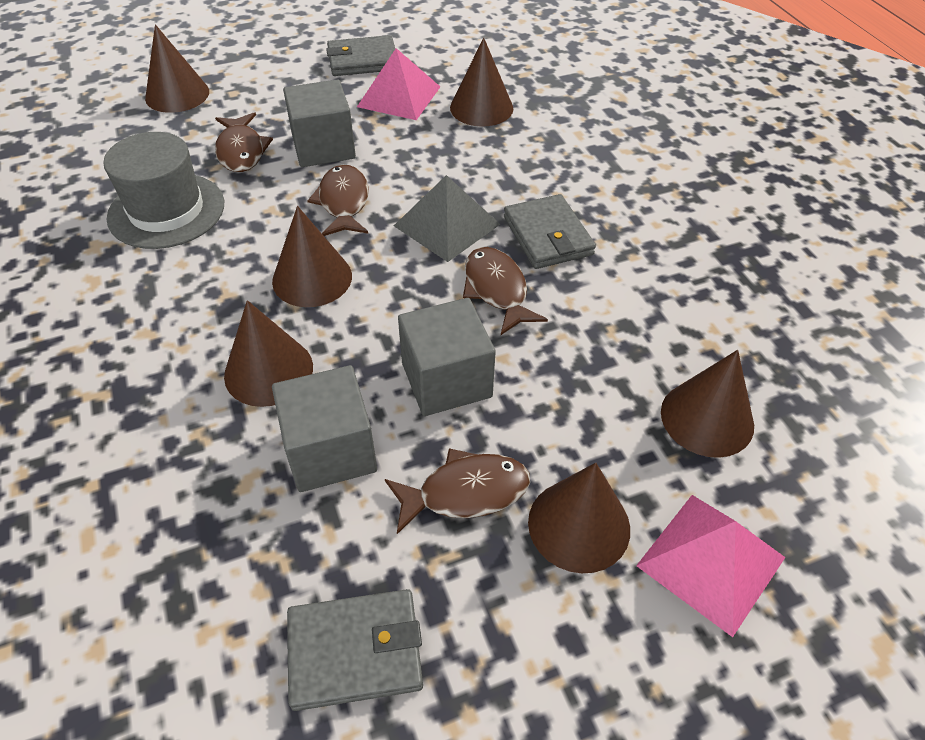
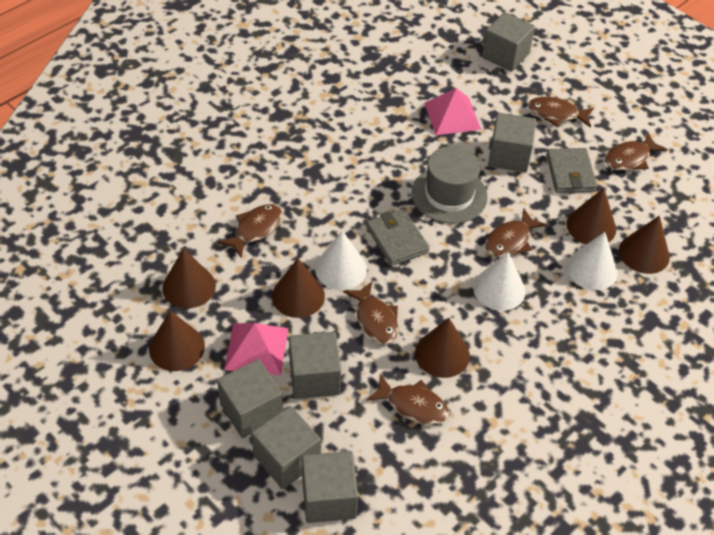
brown fish: 4 -> 6
grey cube: 3 -> 6
grey pyramid: 1 -> 0
grey wallet: 3 -> 2
white cone: 0 -> 3

